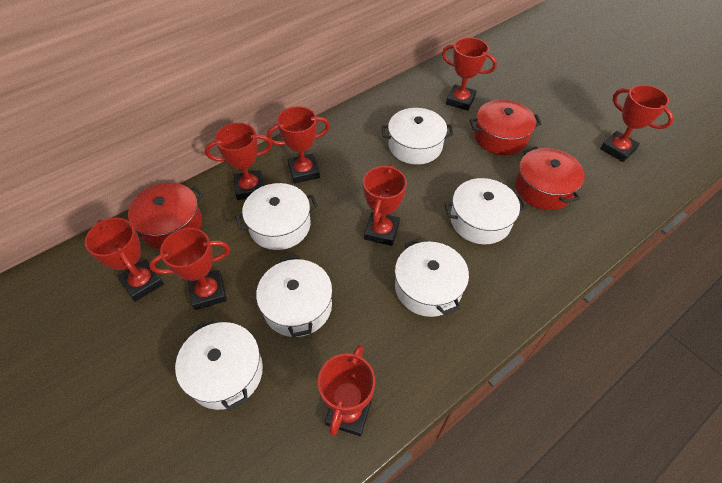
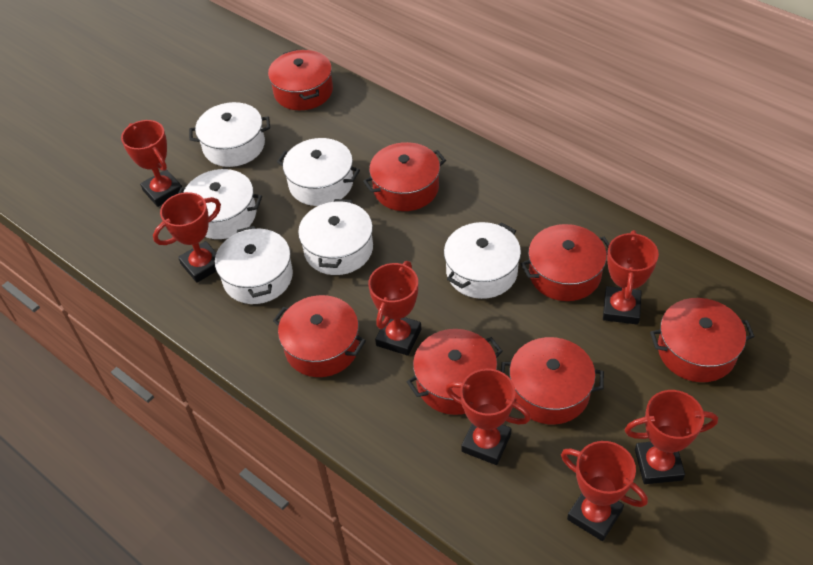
red pot: 3 -> 7
red trophy: 8 -> 7

